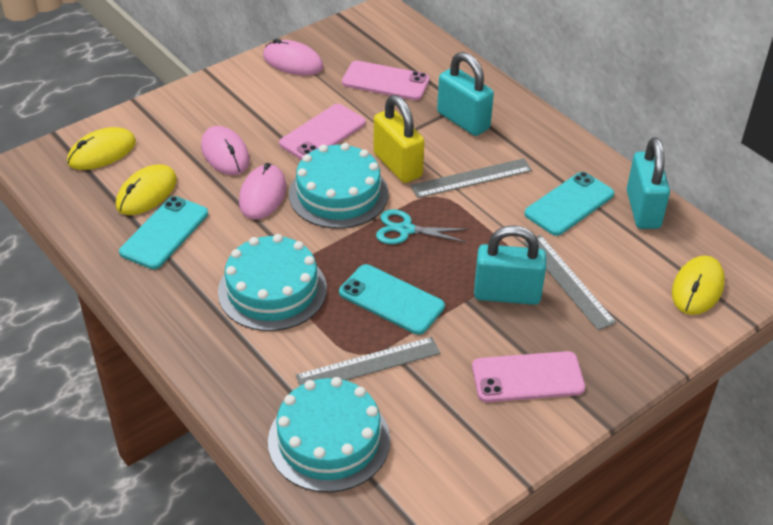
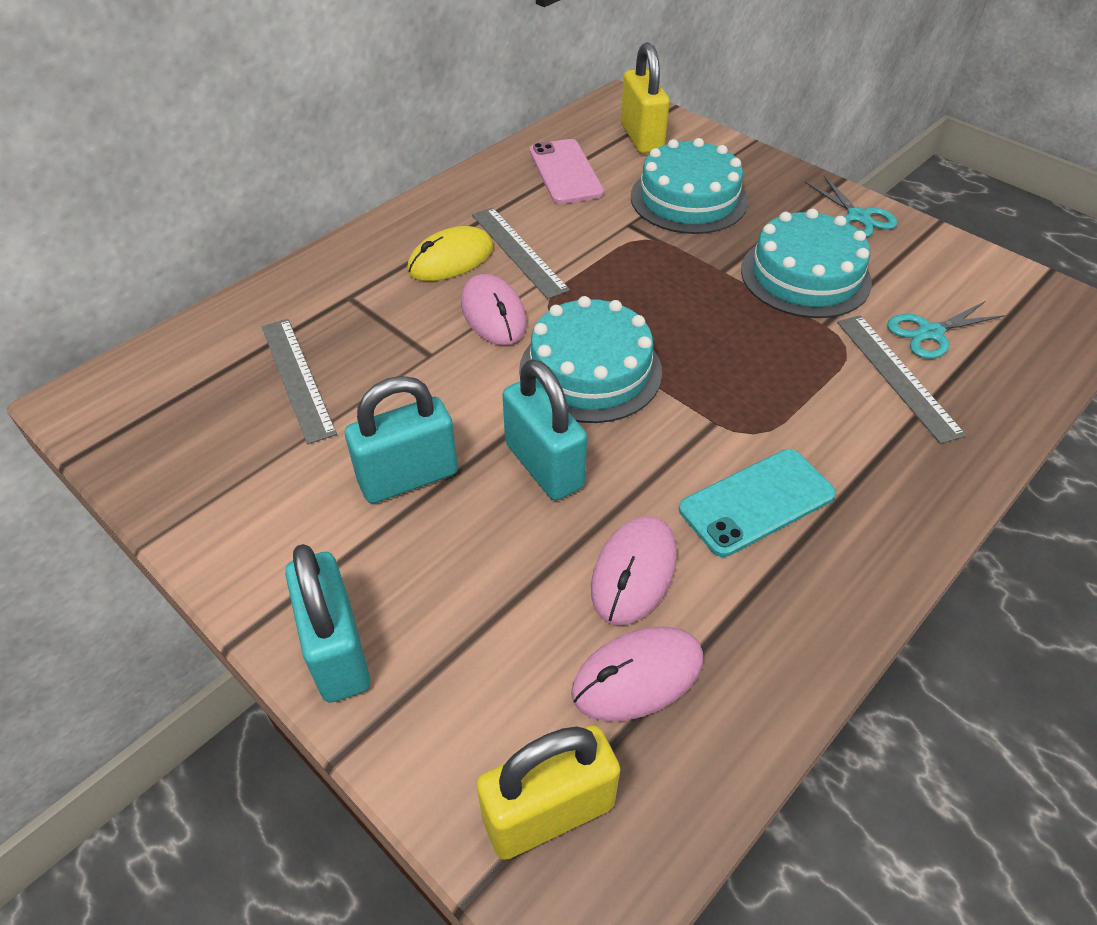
pink phone: 3 -> 1
turquoise phone: 3 -> 1
turquoise scissors: 1 -> 2
yellow mouse: 3 -> 1
yellow padlock: 1 -> 2

